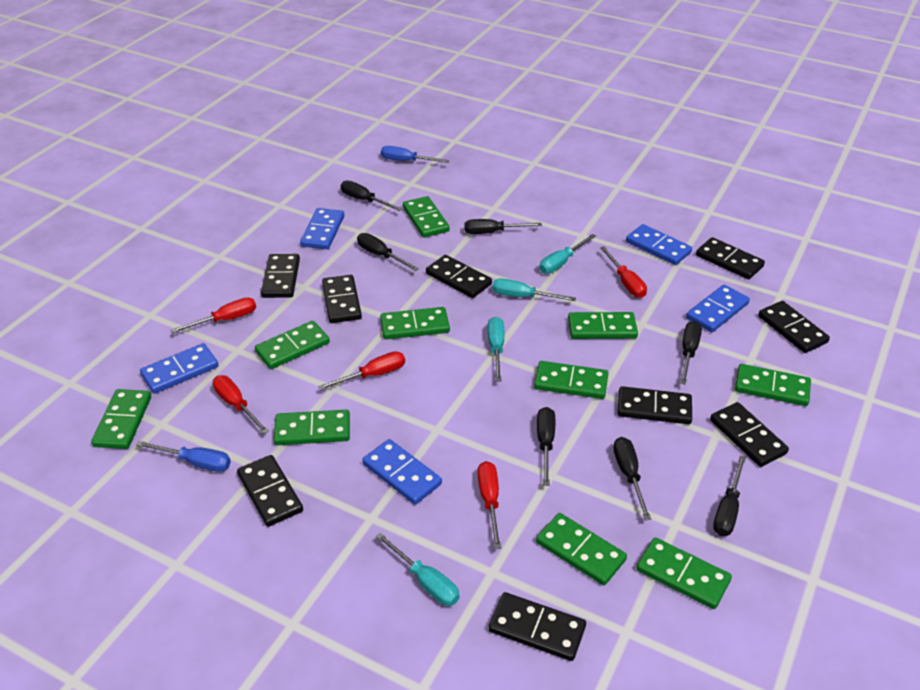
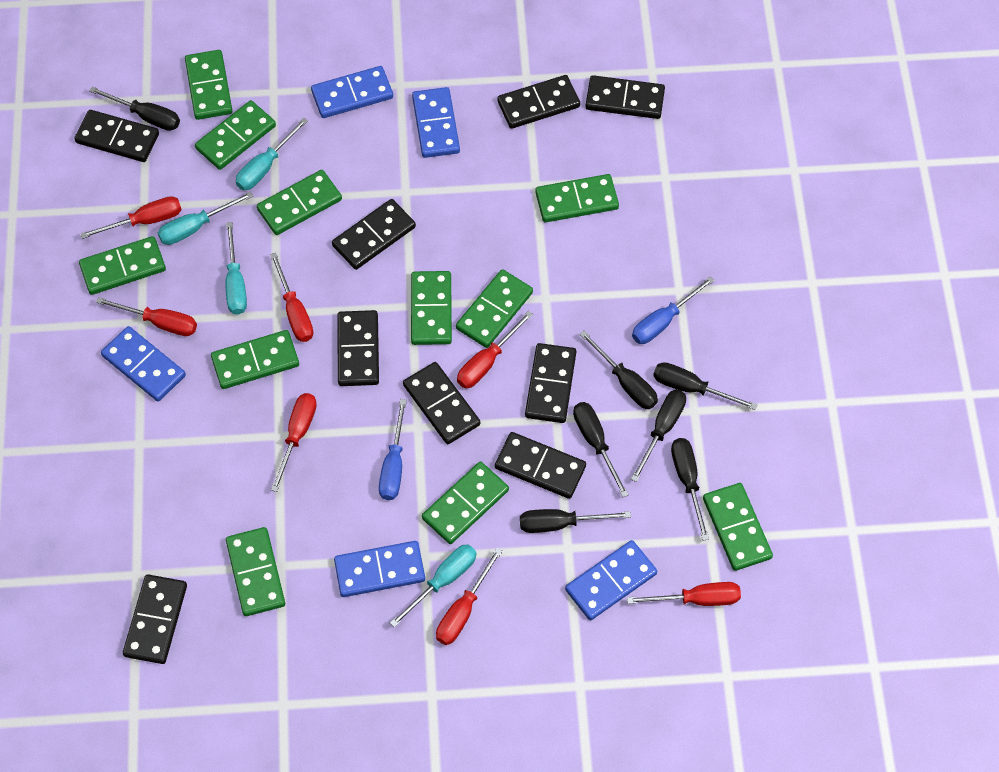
green domino: 10 -> 11
red screwdriver: 5 -> 7

